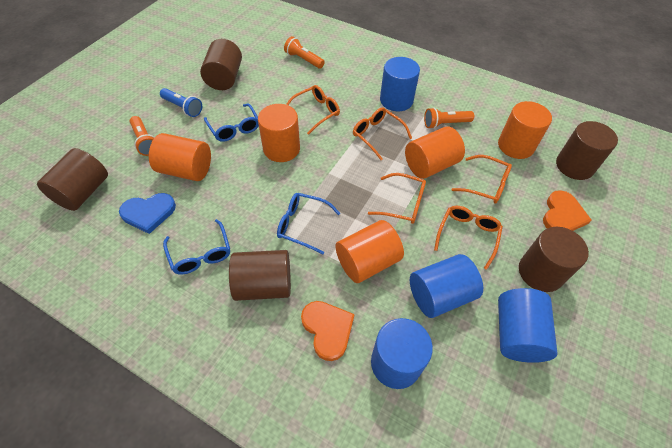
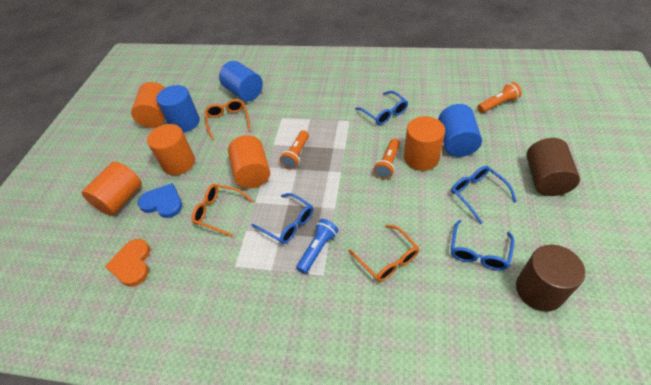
blue cylinder: 4 -> 3
blue glasses: 3 -> 4
brown cylinder: 5 -> 2
orange glasses: 5 -> 3
orange heart: 2 -> 1

